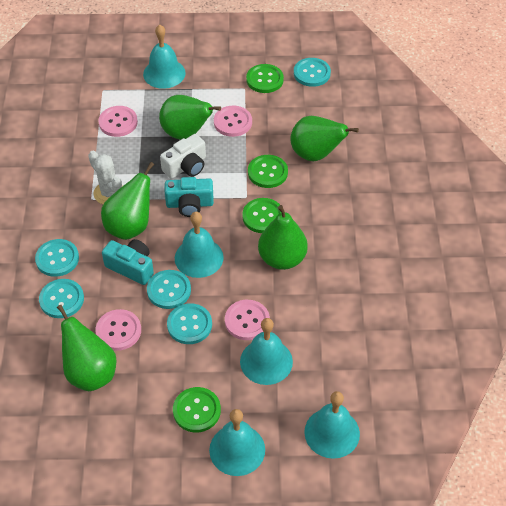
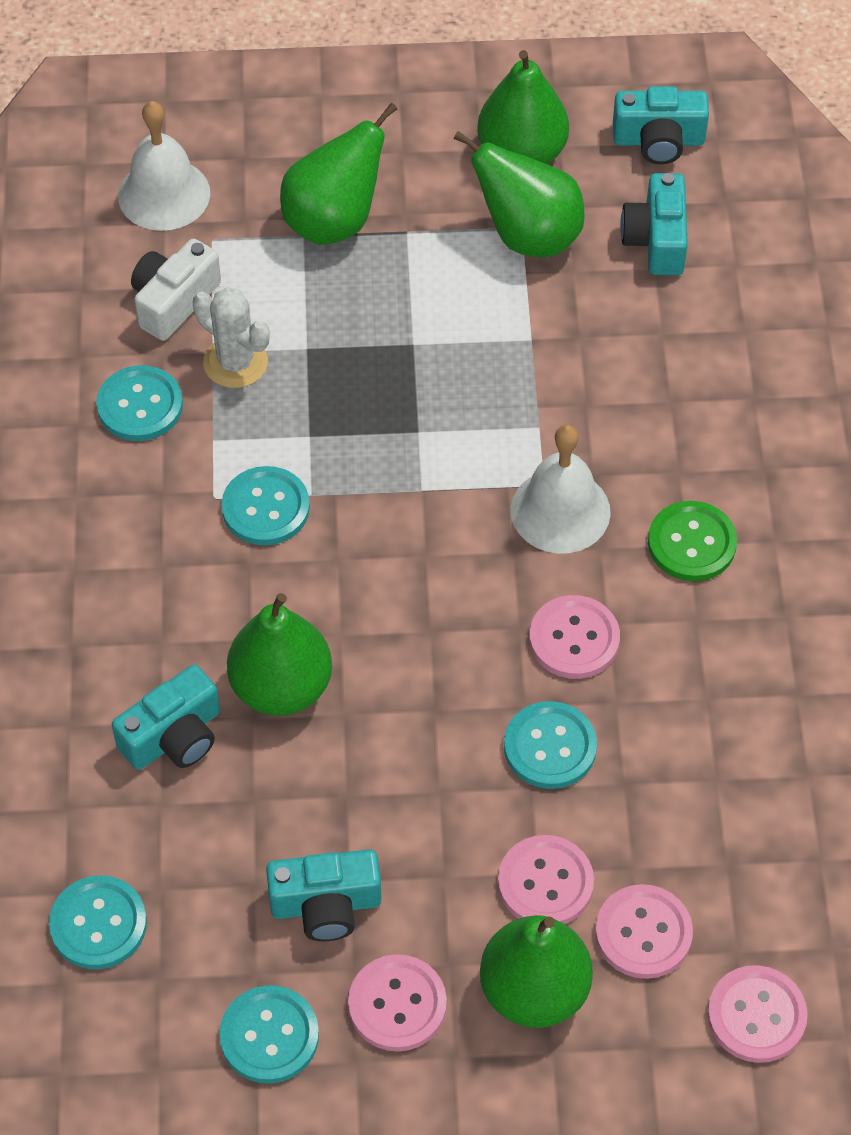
green button: 4 -> 1
pink button: 4 -> 5
turquoise bell: 5 -> 0
turquoise camera: 2 -> 4
white bell: 0 -> 2

